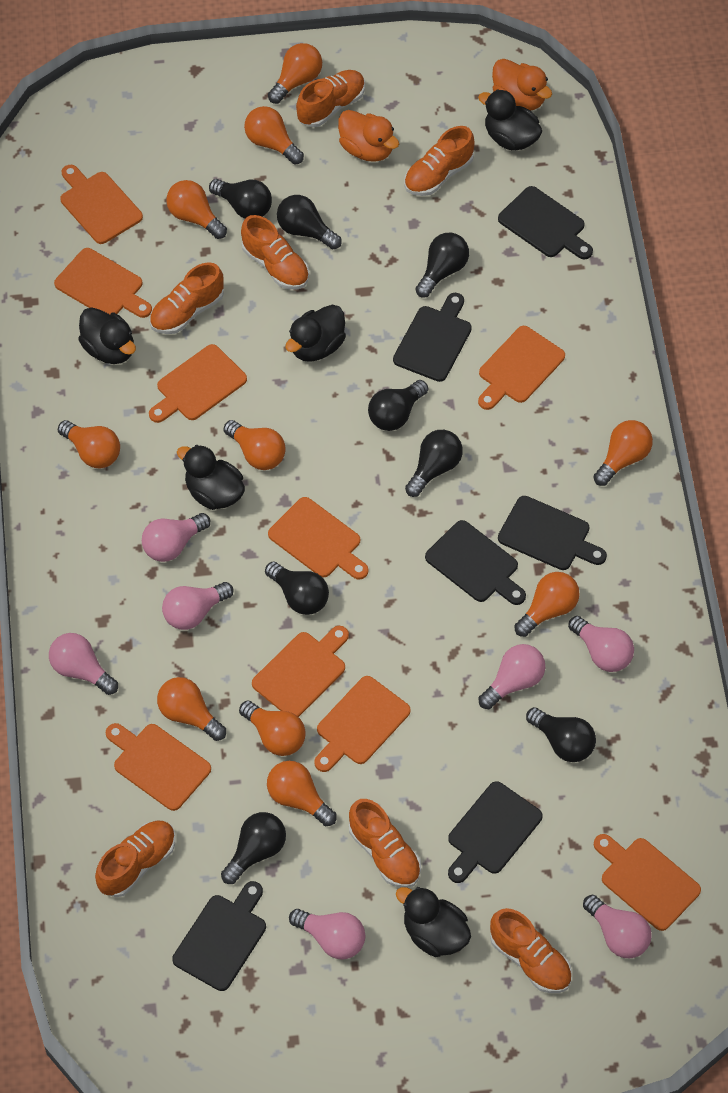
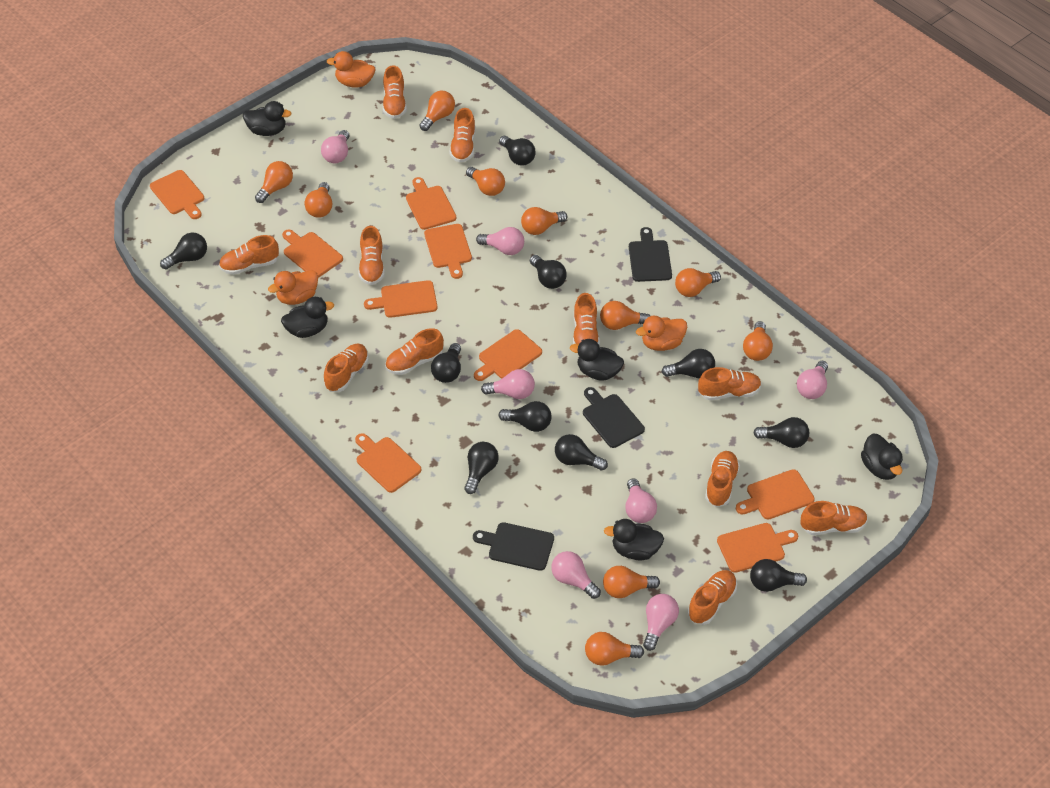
black cutting board: 6 -> 3
black light bulb: 8 -> 10
orange duck: 2 -> 3
orange shoe: 7 -> 11

